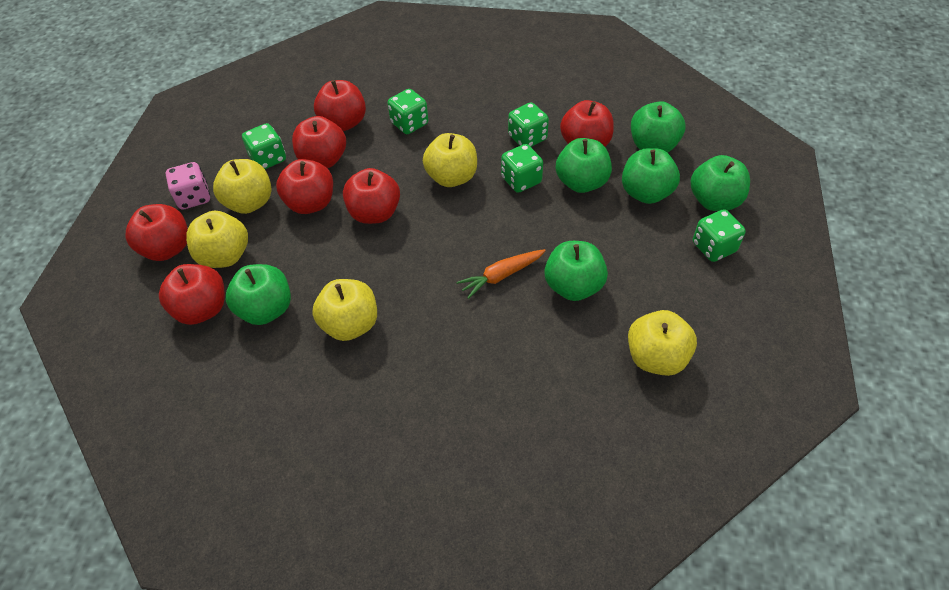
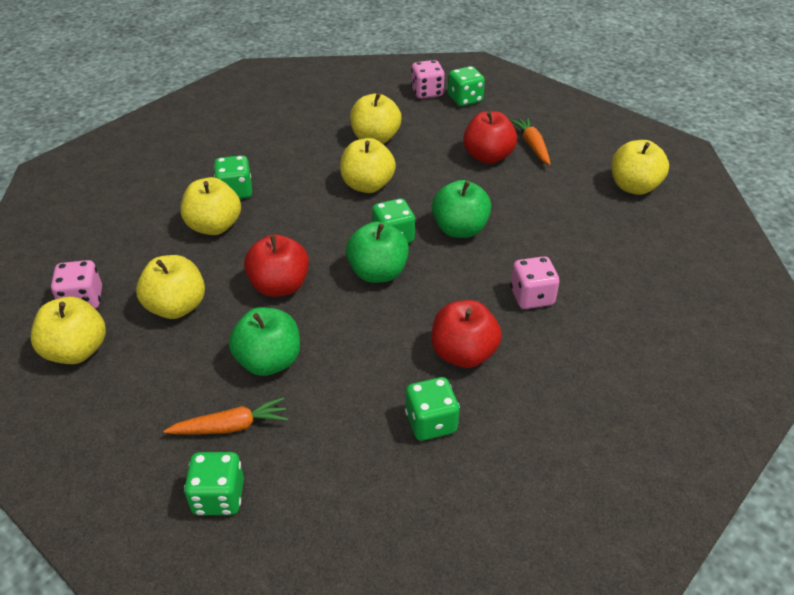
green apple: 6 -> 3
orange carrot: 1 -> 2
pink dice: 1 -> 3
red apple: 7 -> 3
yellow apple: 5 -> 6

